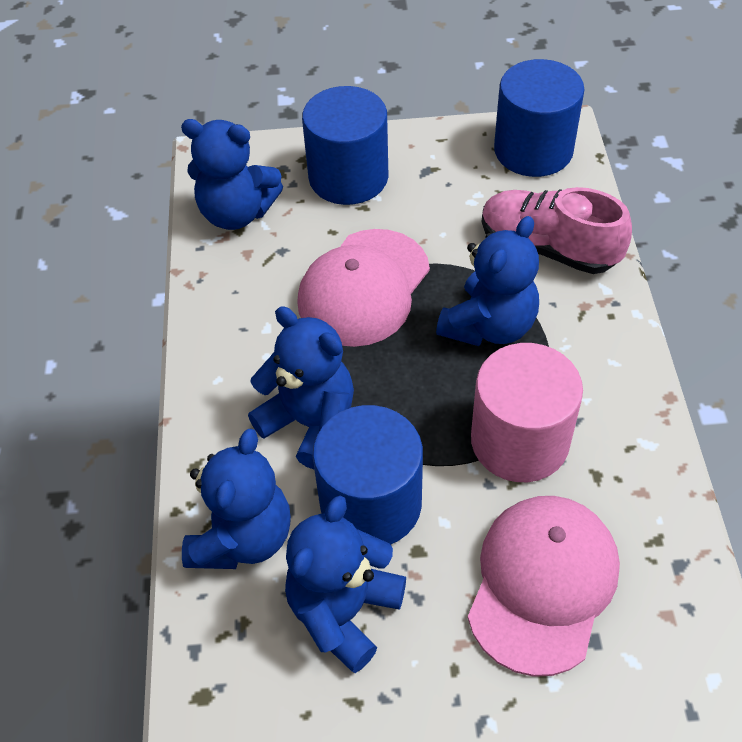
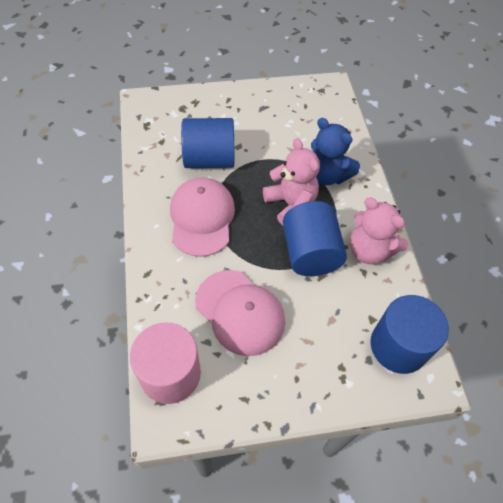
blue teddy bear: 5 -> 1
pink shoe: 1 -> 0
pink teddy bear: 0 -> 2

